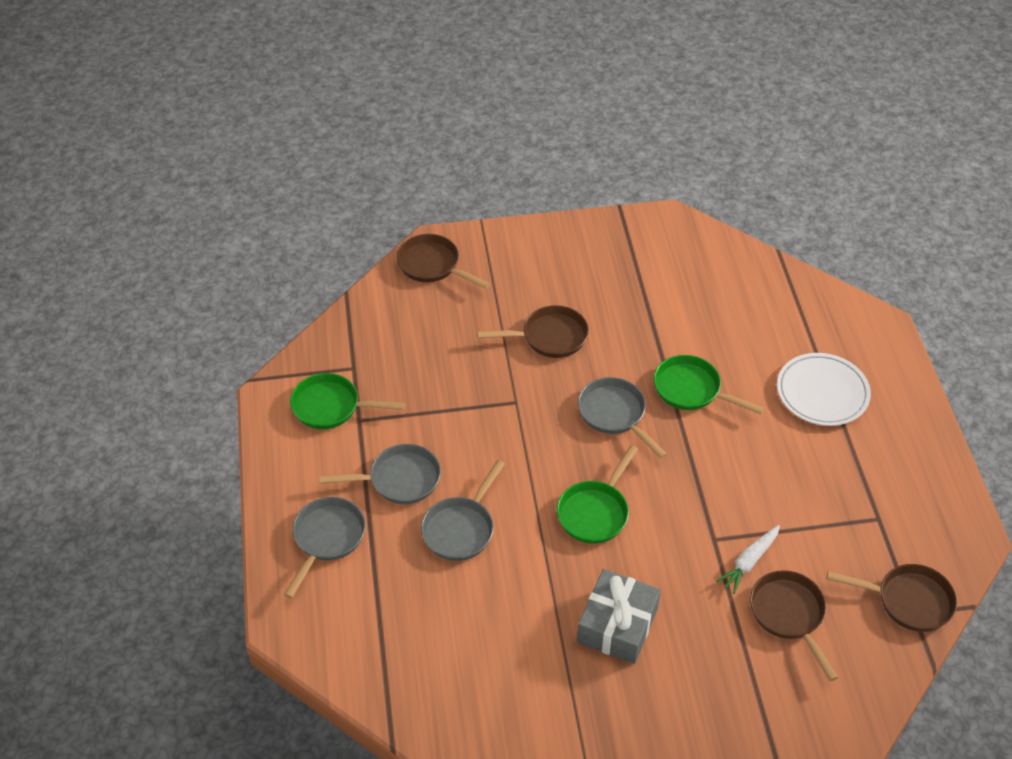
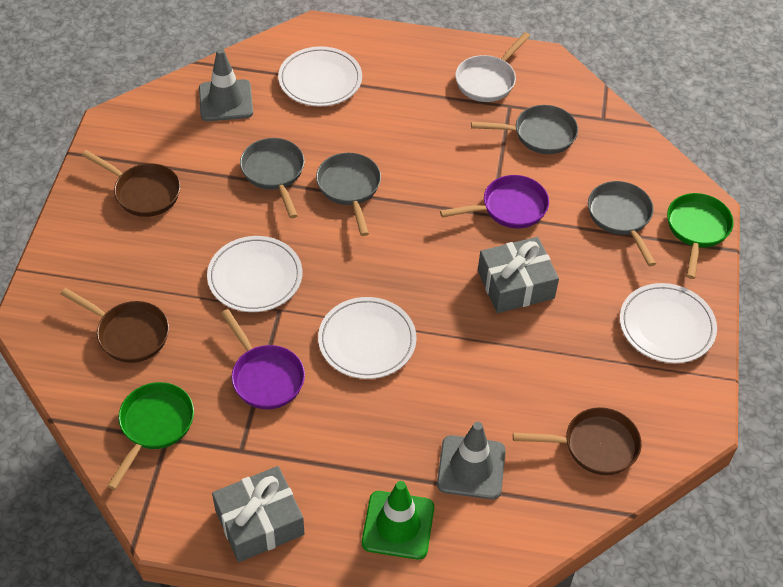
brown pan: 4 -> 3
green pan: 3 -> 2
green traffic cone: 0 -> 1
grey gift: 1 -> 2
grey traffic cone: 0 -> 2
purple pan: 0 -> 2
white carrot: 1 -> 0
white pan: 0 -> 1
white plate: 1 -> 4

